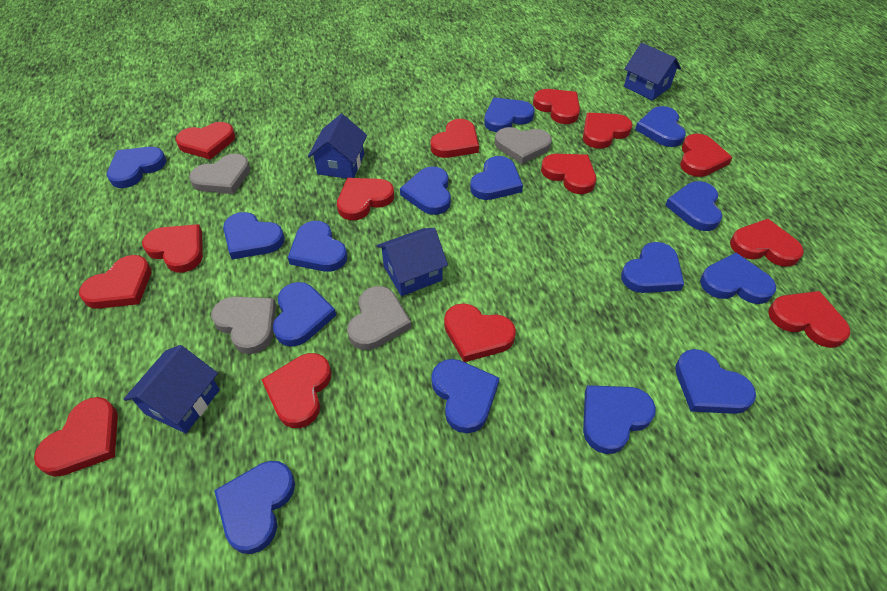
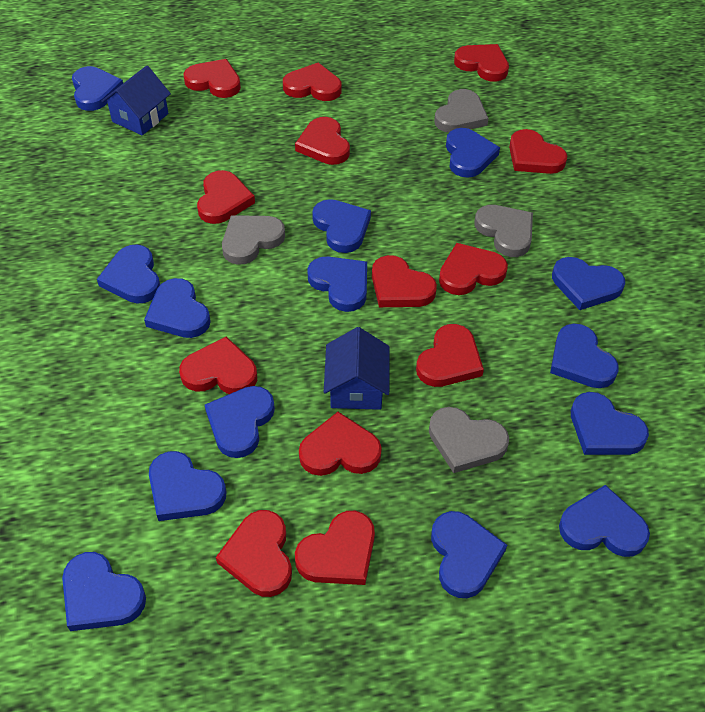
blue heart: 15 -> 14
blue house: 4 -> 2
red heart: 14 -> 13

